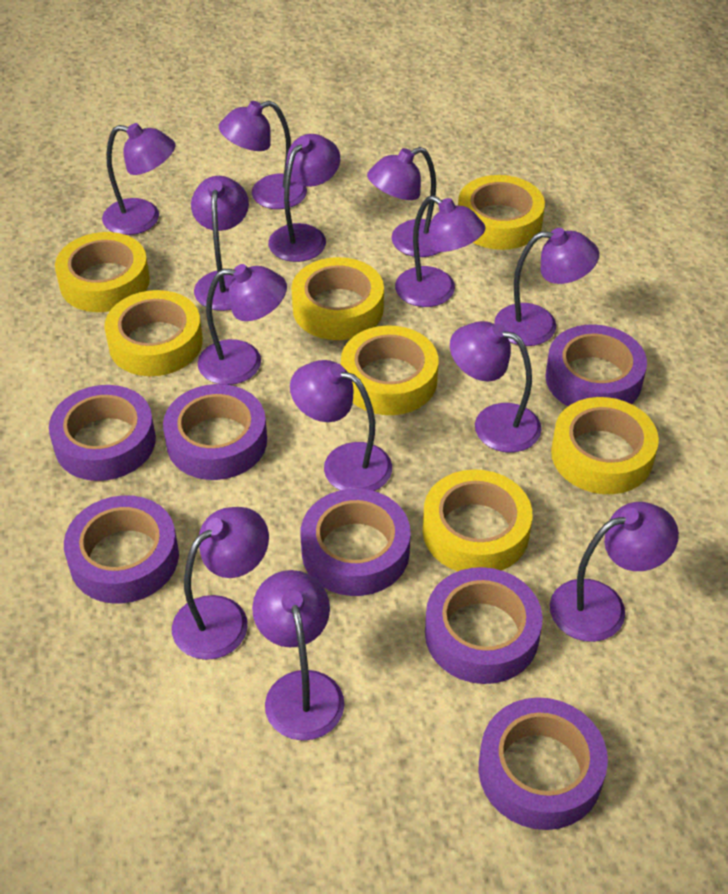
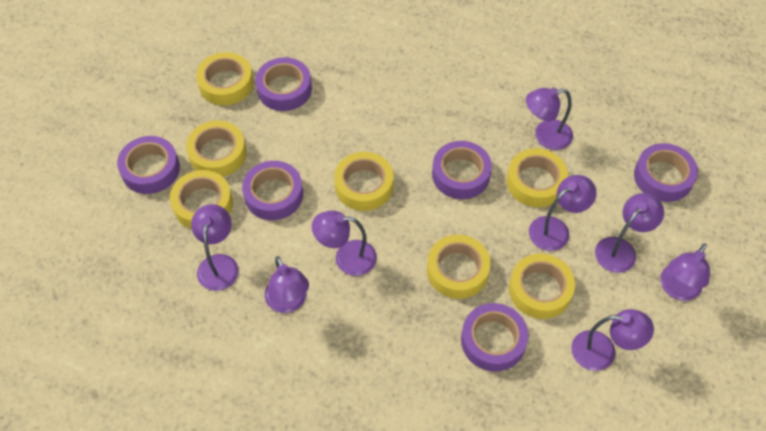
purple lamp: 13 -> 8
purple tape: 7 -> 6

